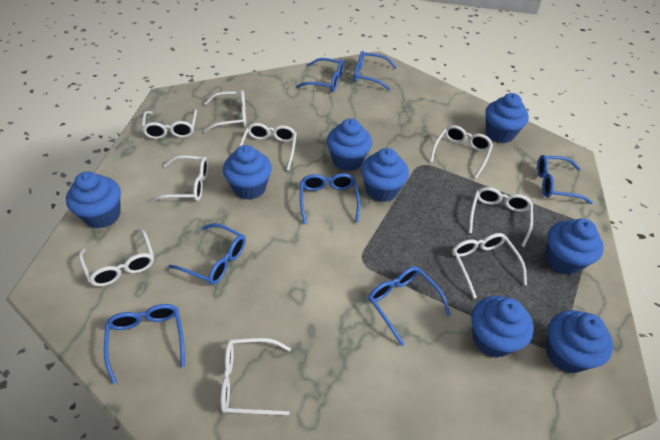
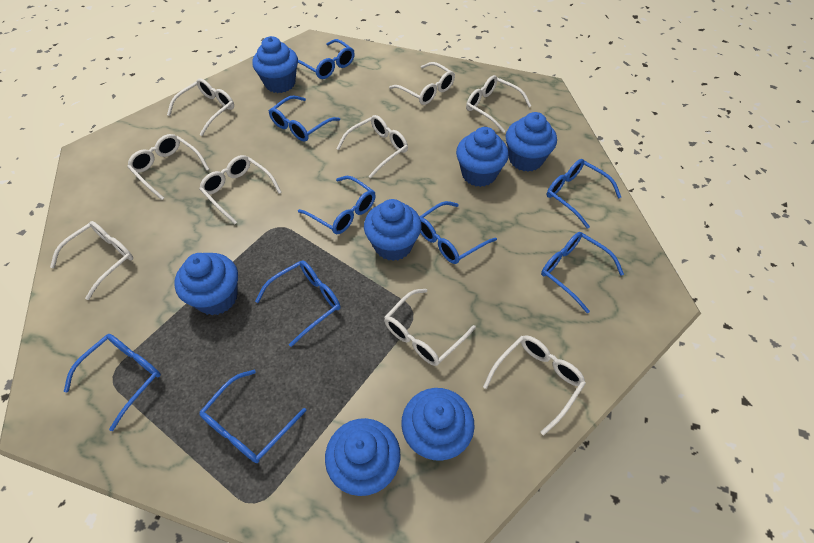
blue cupcake: 8 -> 7
blue glasses: 7 -> 9

